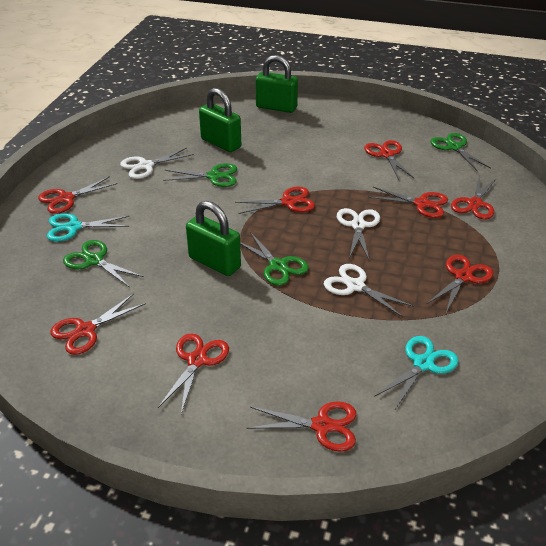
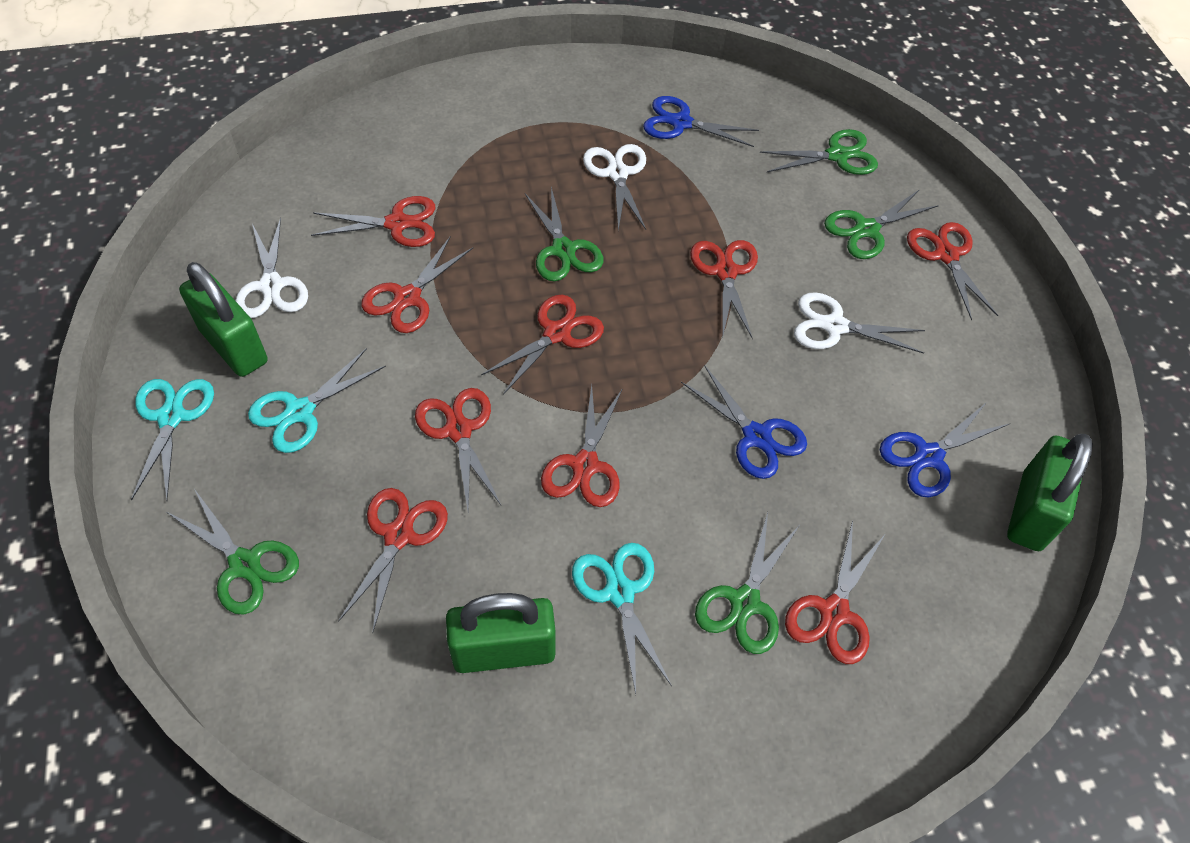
blue scissors: 0 -> 3
green scissors: 4 -> 5
turquoise scissors: 2 -> 3

